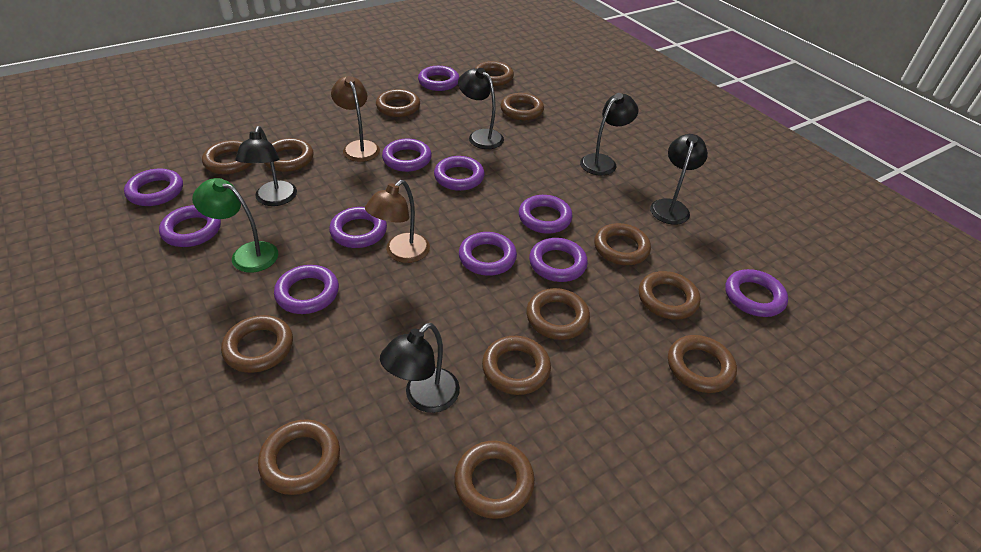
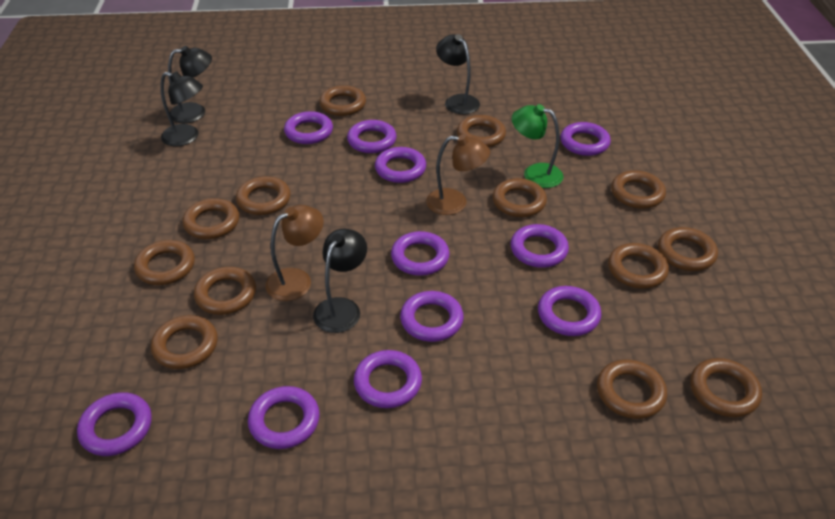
black lamp: 5 -> 4

